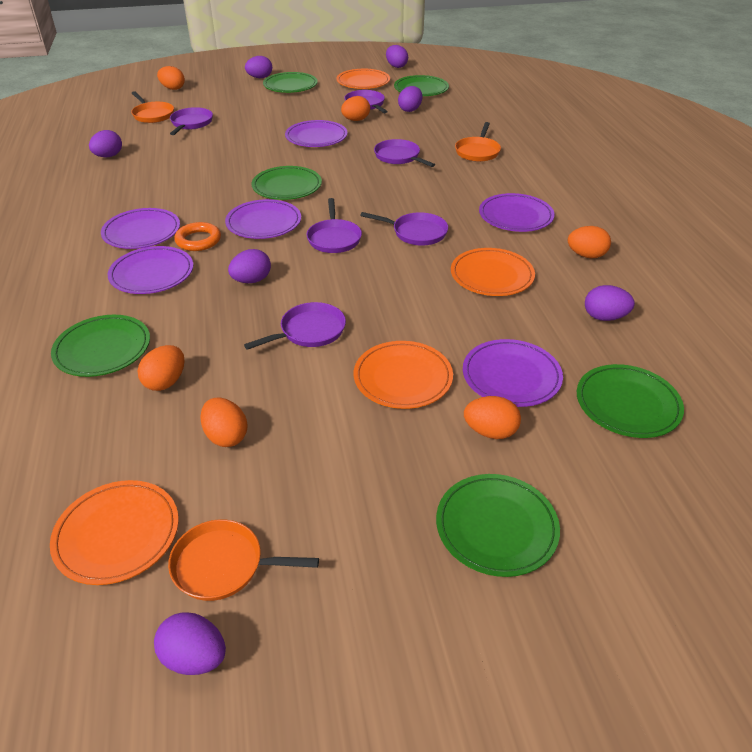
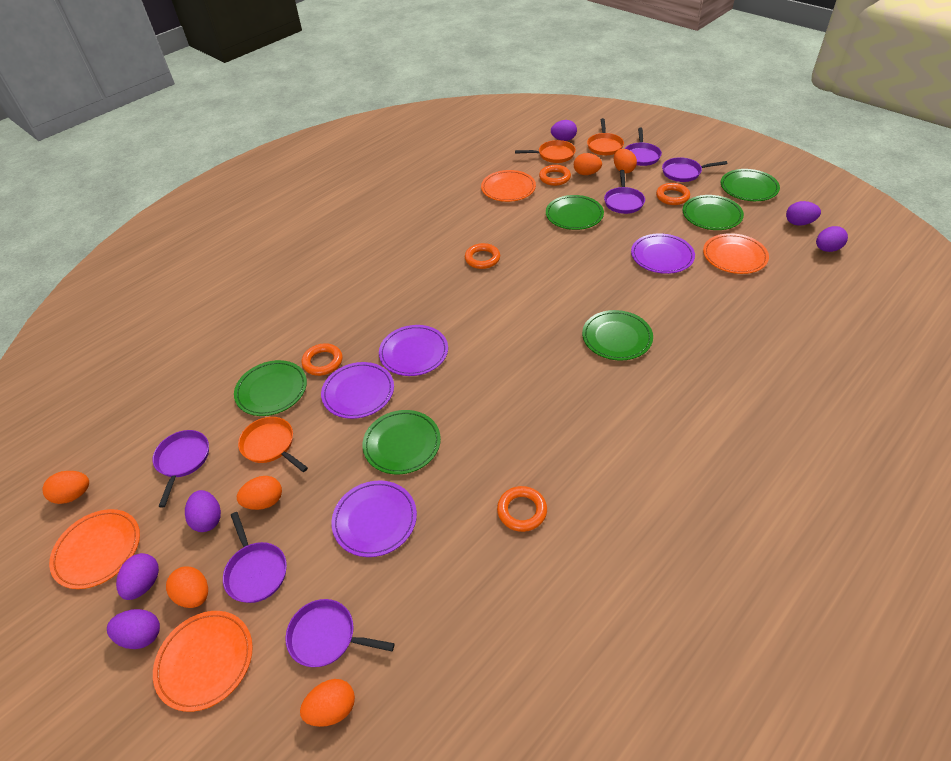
orange ring: 1 -> 5
purple egg: 7 -> 6
purple plate: 6 -> 4

